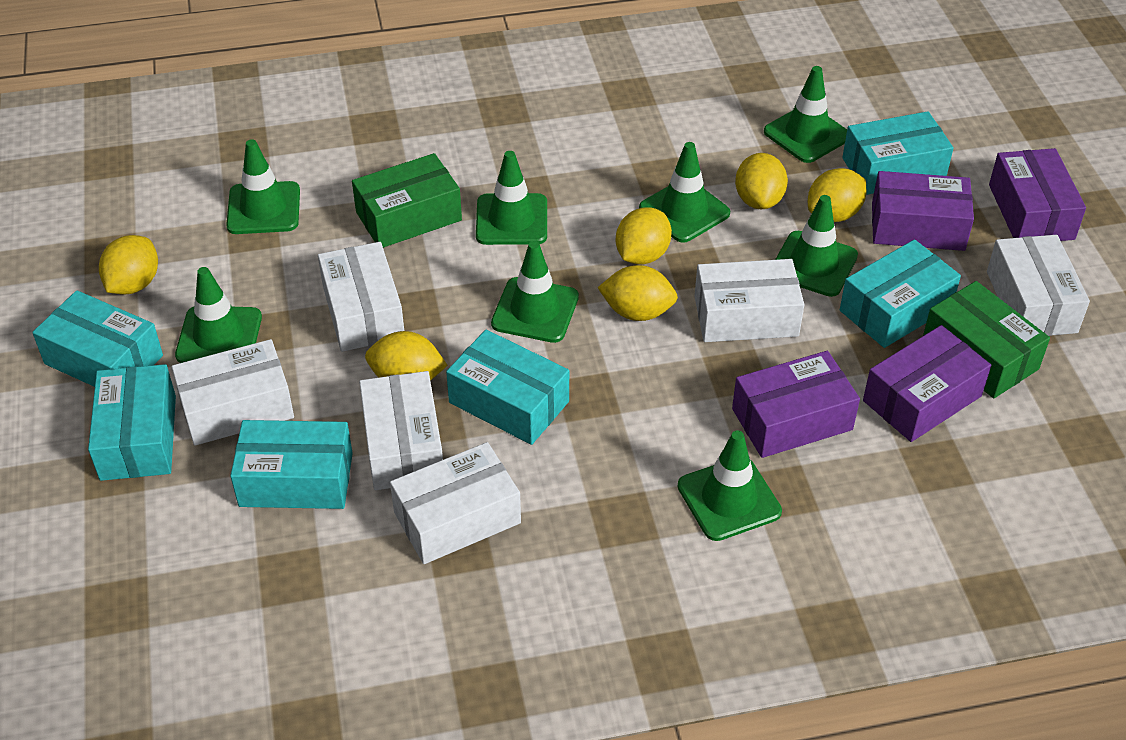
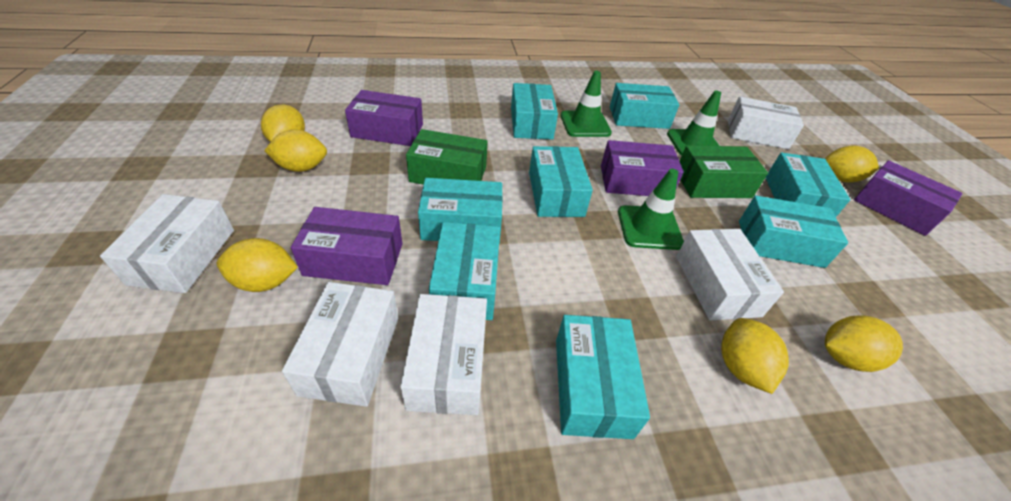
green traffic cone: 8 -> 3
turquoise box: 6 -> 8
white box: 6 -> 5

